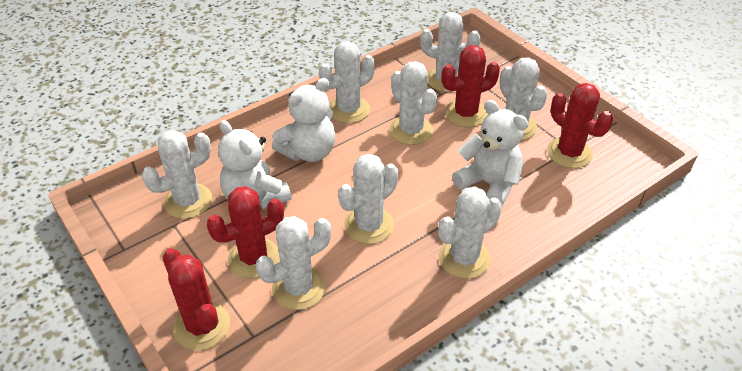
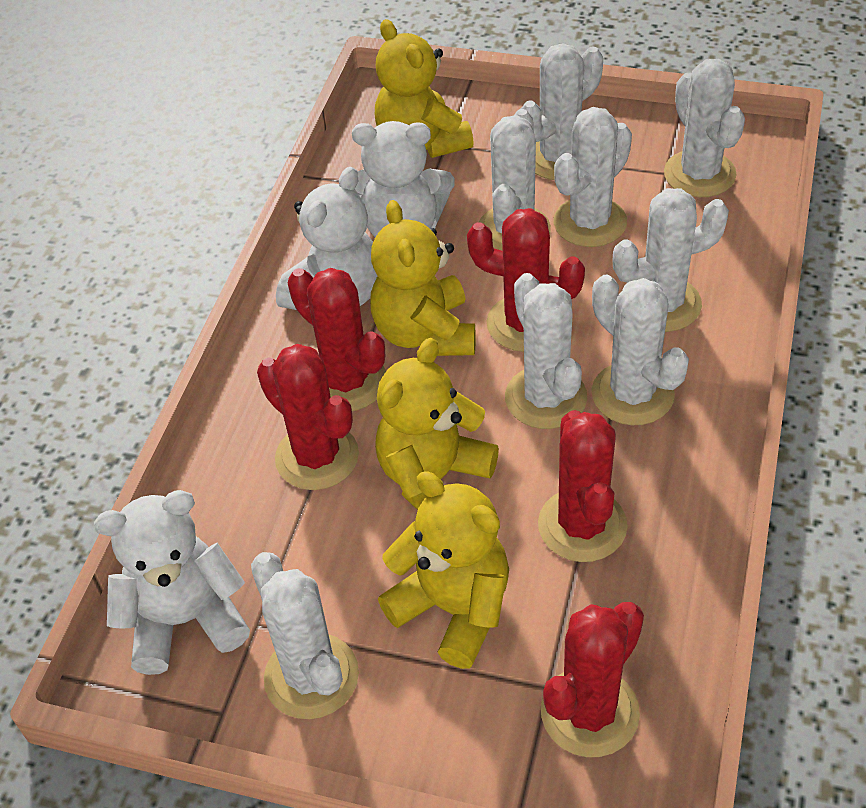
red cactus: 4 -> 5
yellow teddy bear: 0 -> 4

